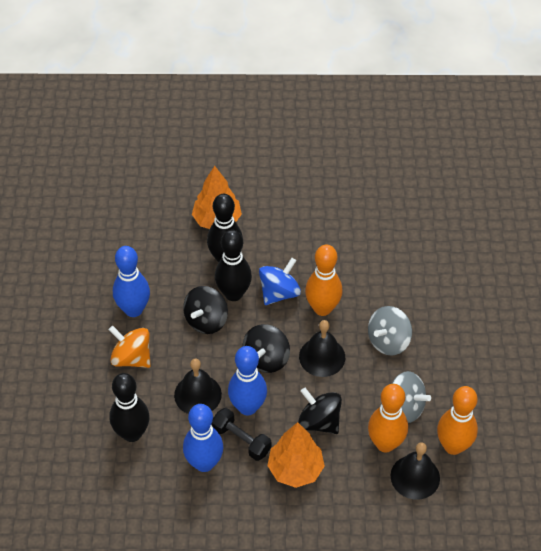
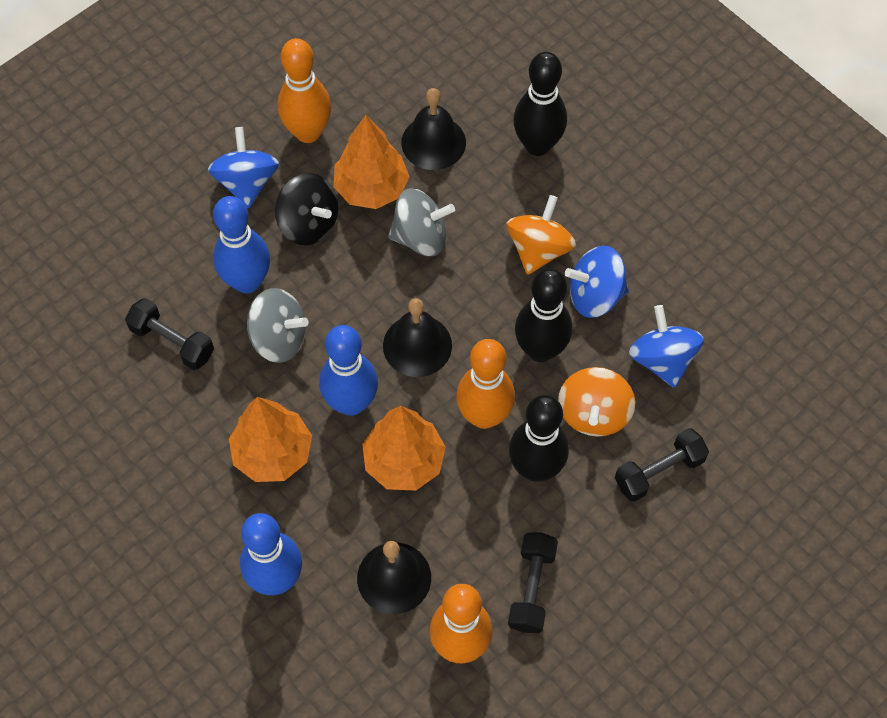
black dumbbell: 1 -> 3
black spinning top: 3 -> 1
blue spinning top: 1 -> 3
orange spinning top: 1 -> 2
orange tree: 2 -> 3

